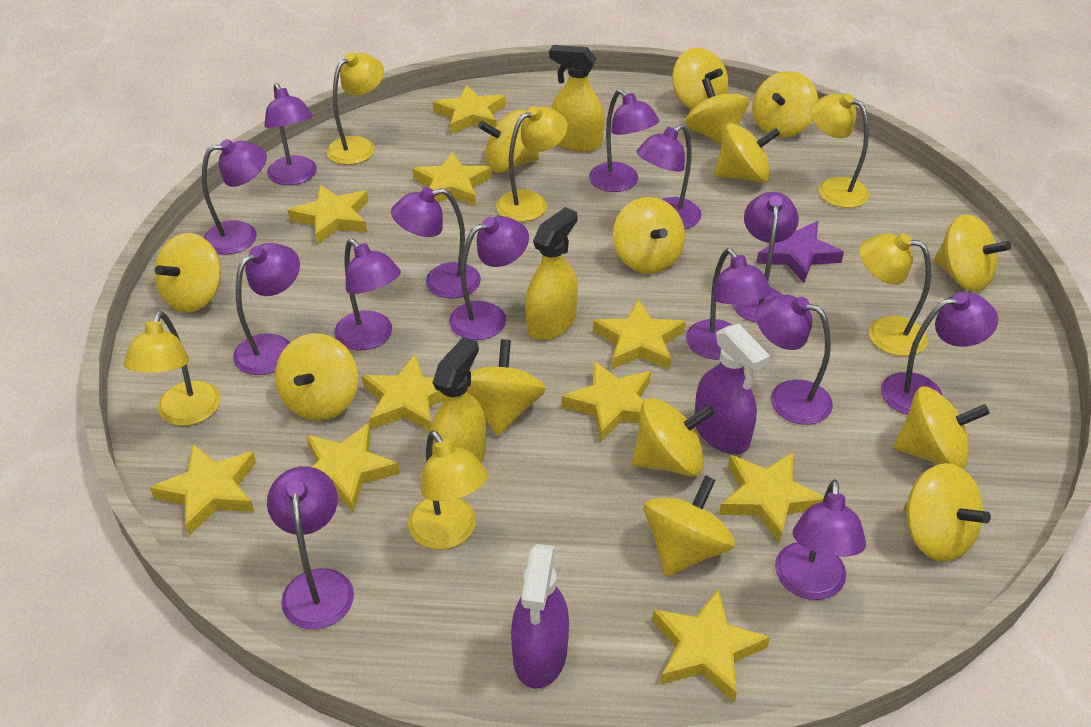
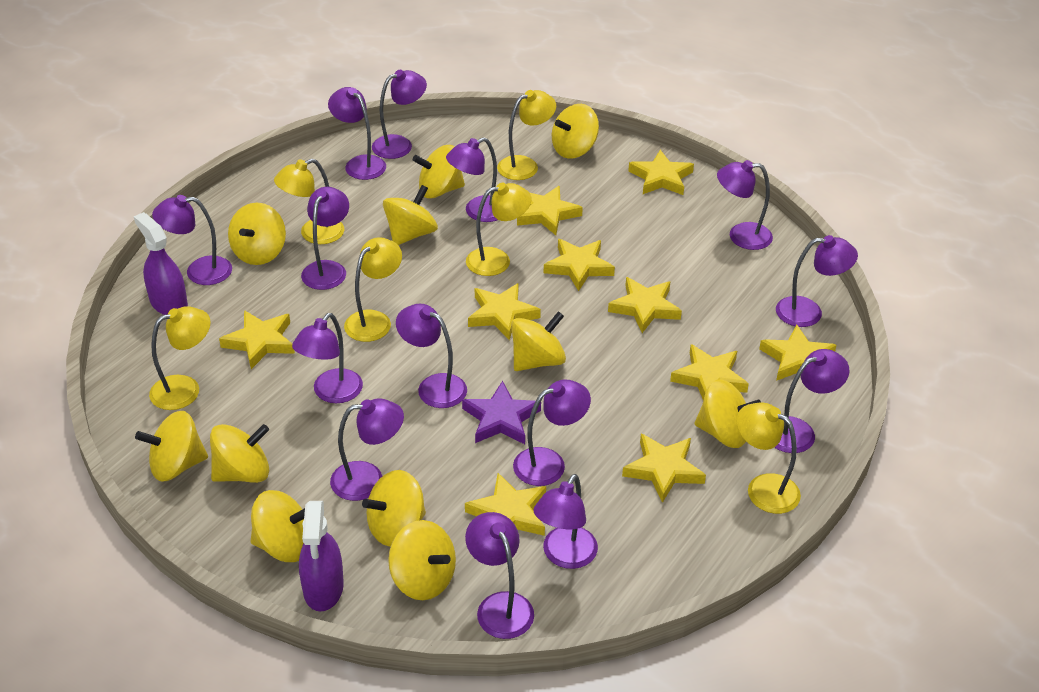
yellow spinning top: 14 -> 11
yellow spray bottle: 3 -> 0

